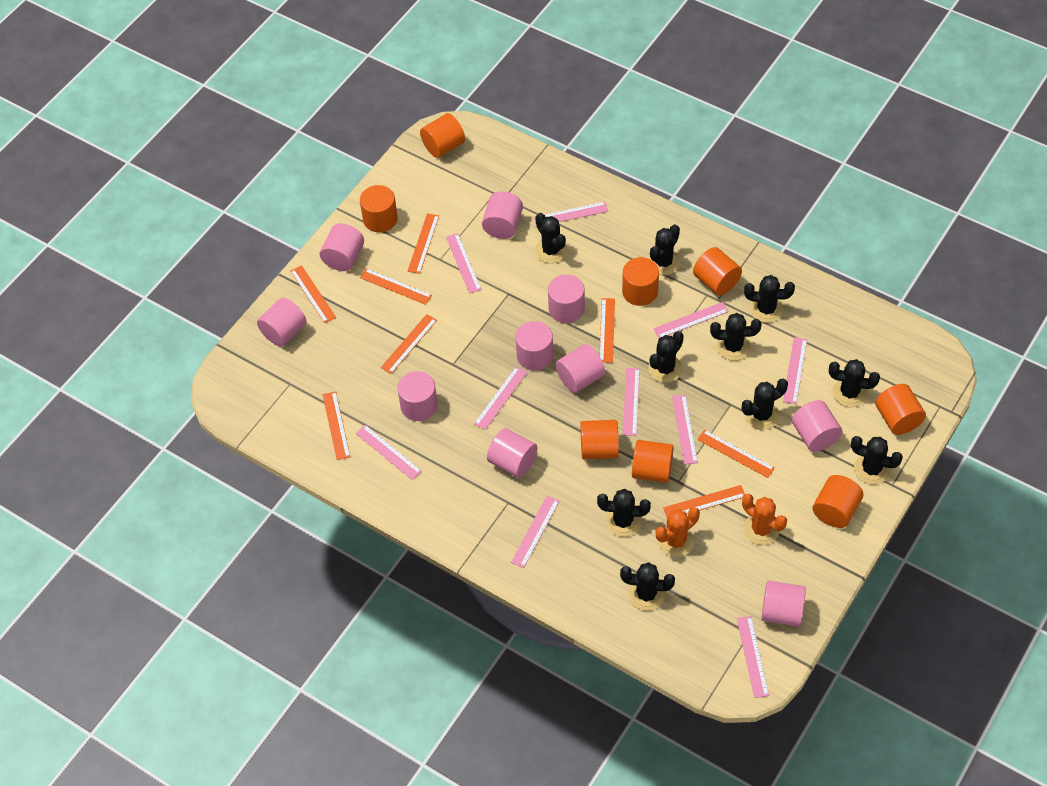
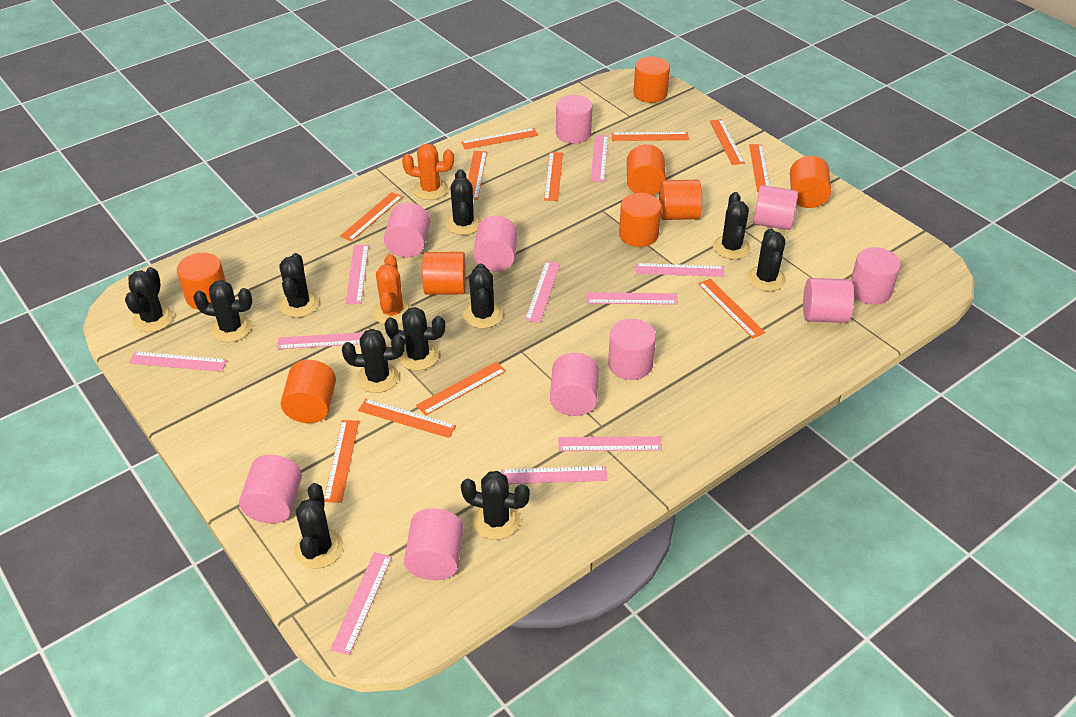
black cactus: 10 -> 11
orange ruler: 8 -> 11

